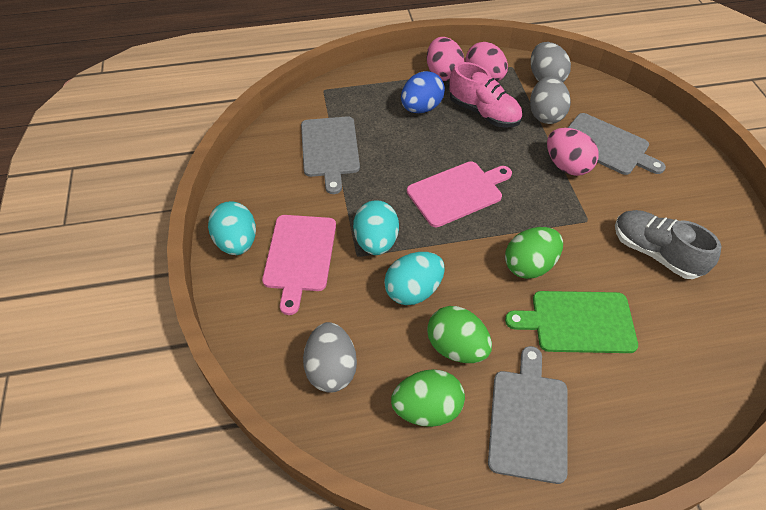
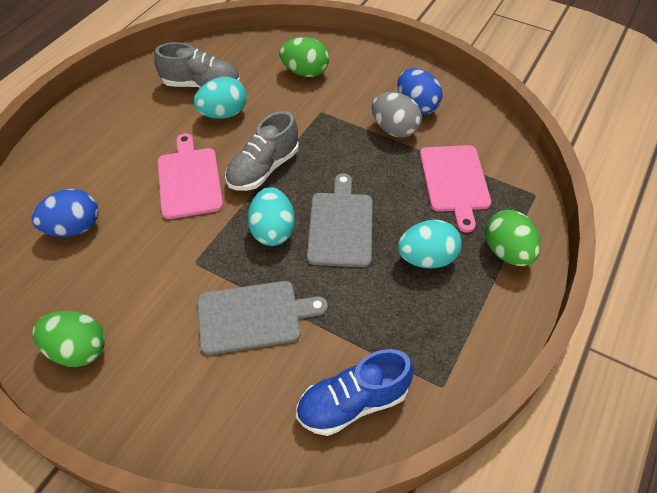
blue egg: 1 -> 2
blue shoe: 0 -> 1
green cutting board: 1 -> 0
grey cutting board: 3 -> 2
grey egg: 3 -> 1
grey shoe: 1 -> 2
pink egg: 3 -> 0
pink shoe: 1 -> 0

